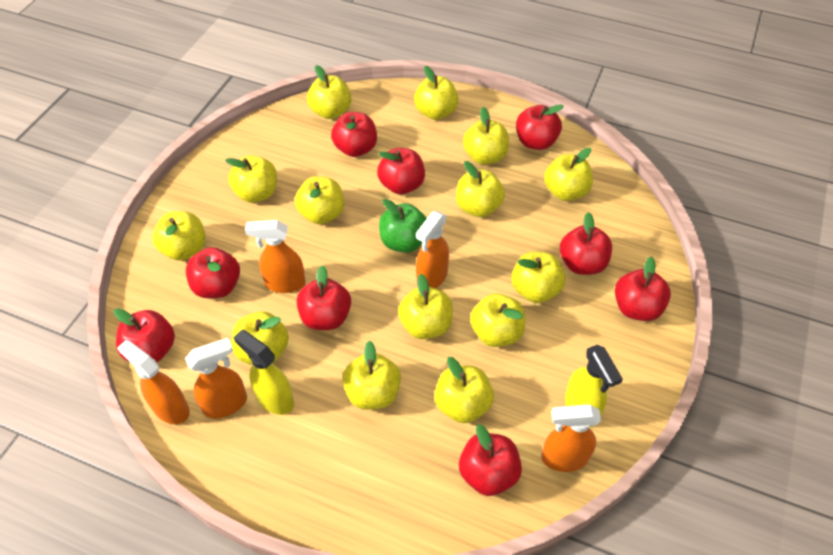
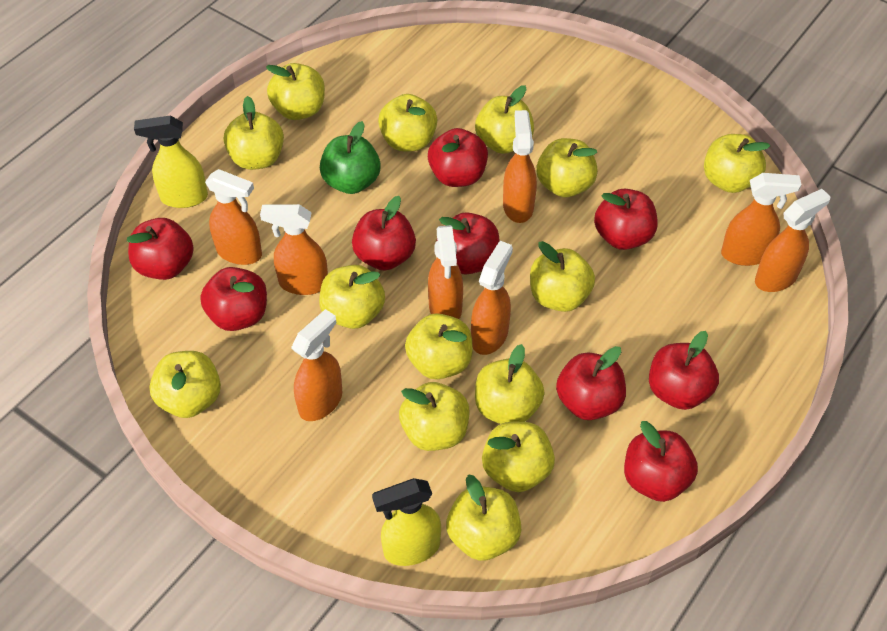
orange spray bottle: 5 -> 8

